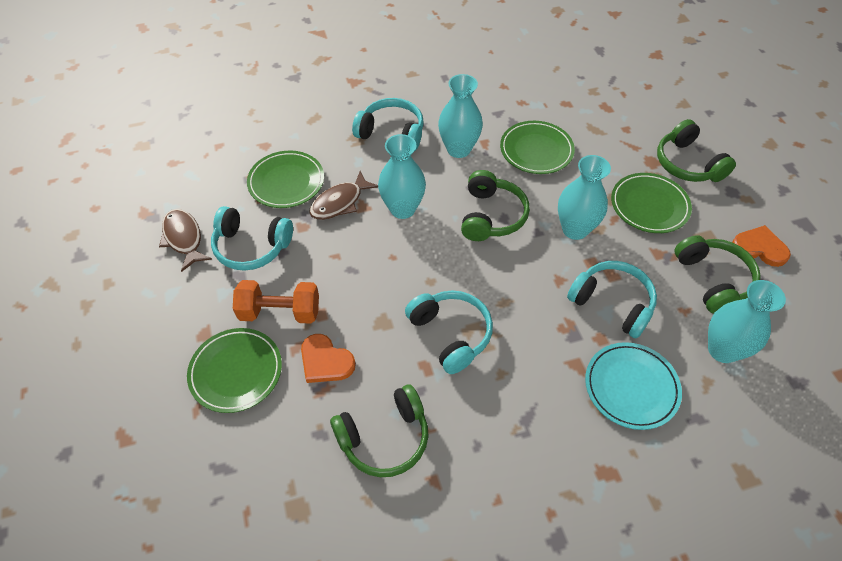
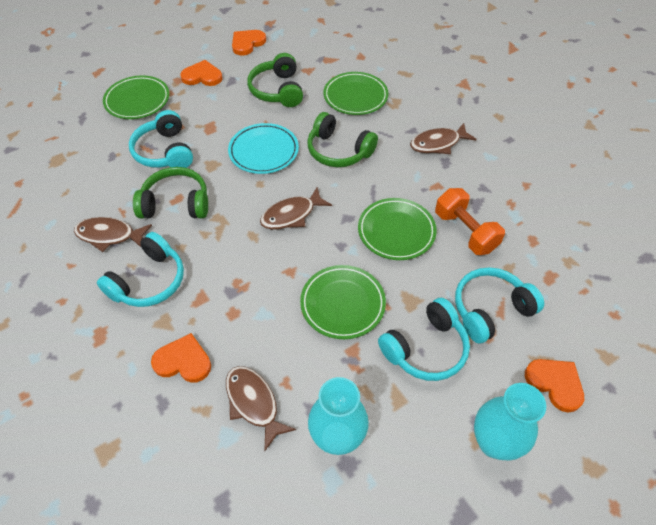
brown fish: 2 -> 4
green headphones: 4 -> 3
orange heart: 2 -> 4
turquoise vase: 4 -> 2

